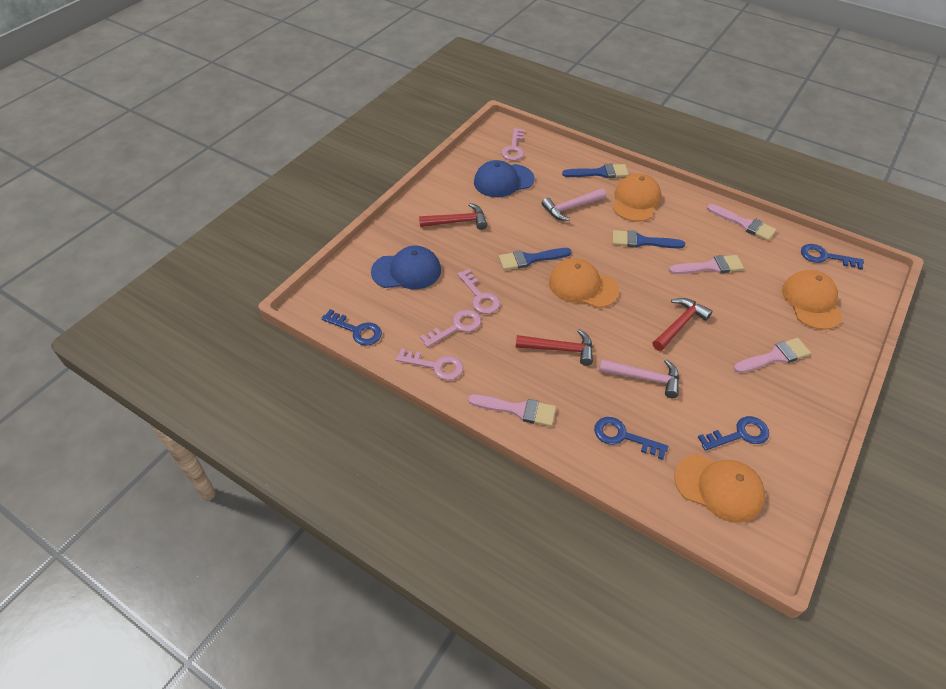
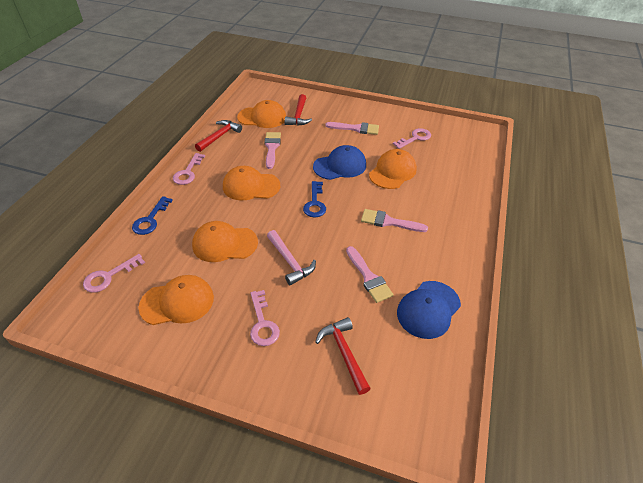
blue brush: 3 -> 0
blue key: 4 -> 2
orange cap: 4 -> 5
pink hammer: 2 -> 1

